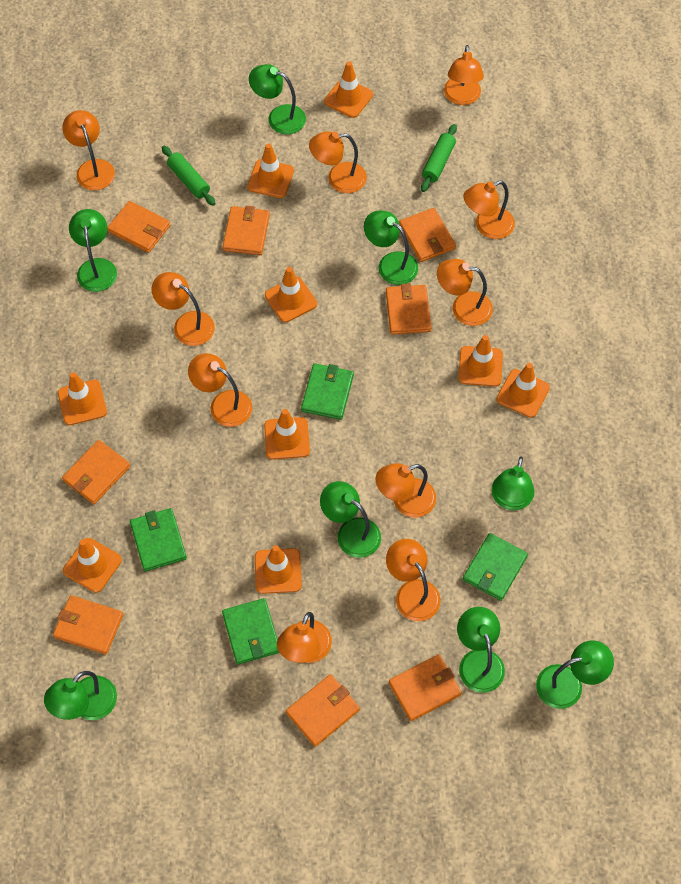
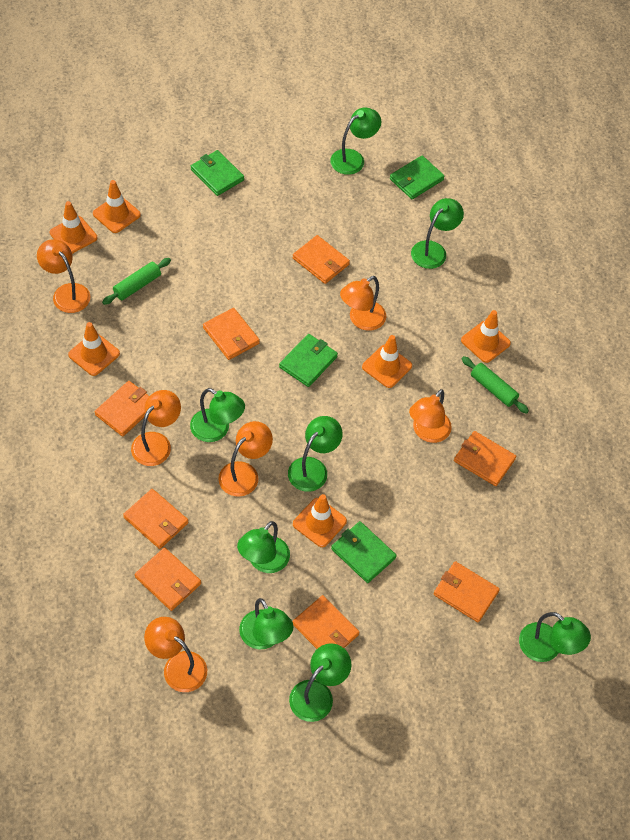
orange lamp: 10 -> 6
orange traffic cone: 9 -> 6

